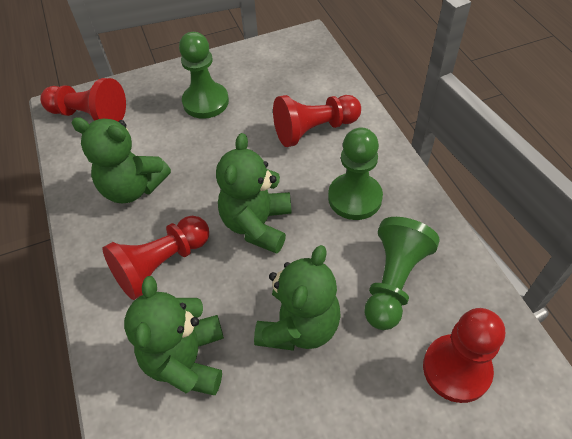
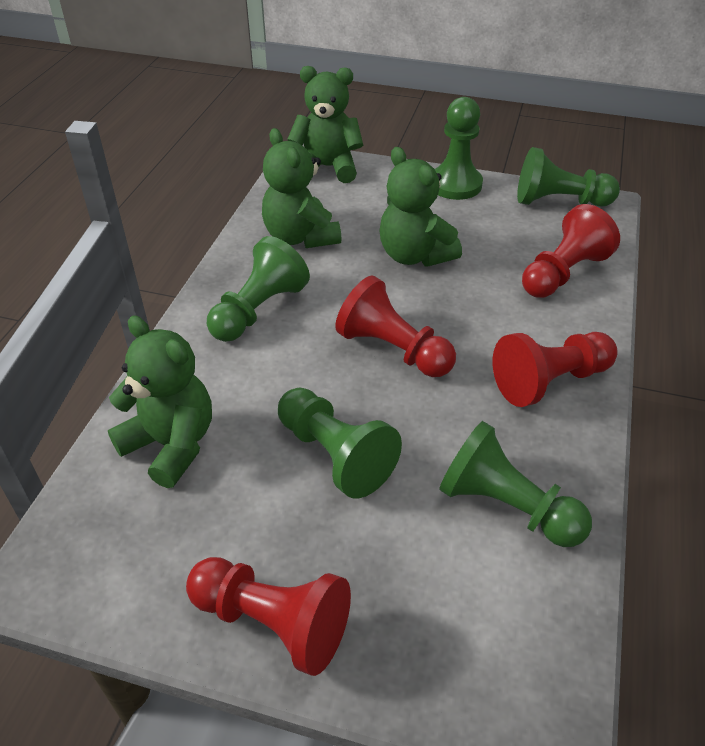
green pawn: 3 -> 5

